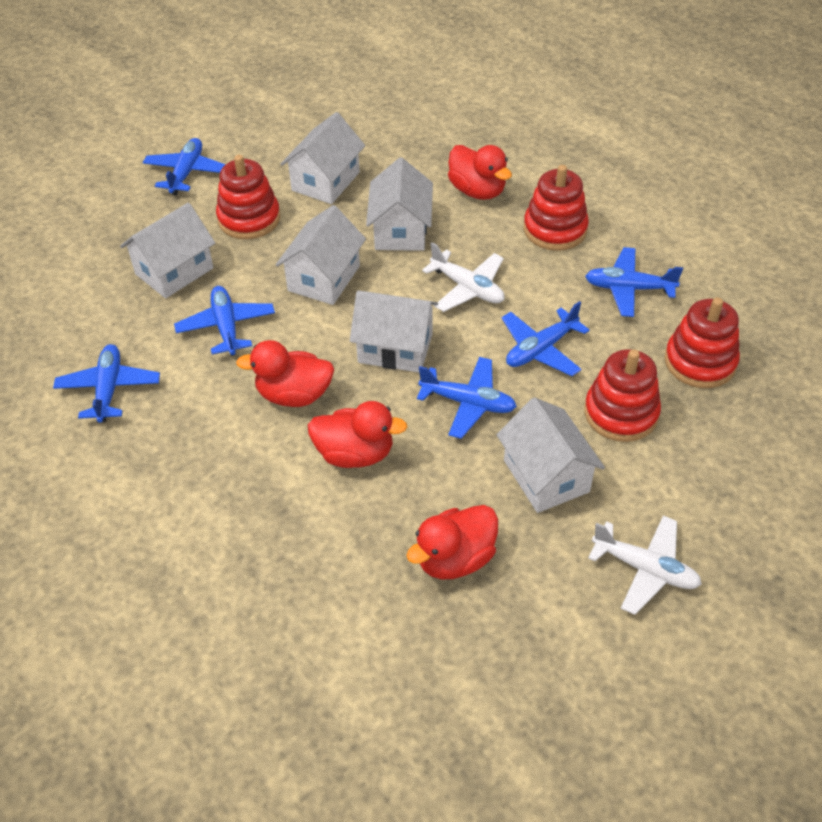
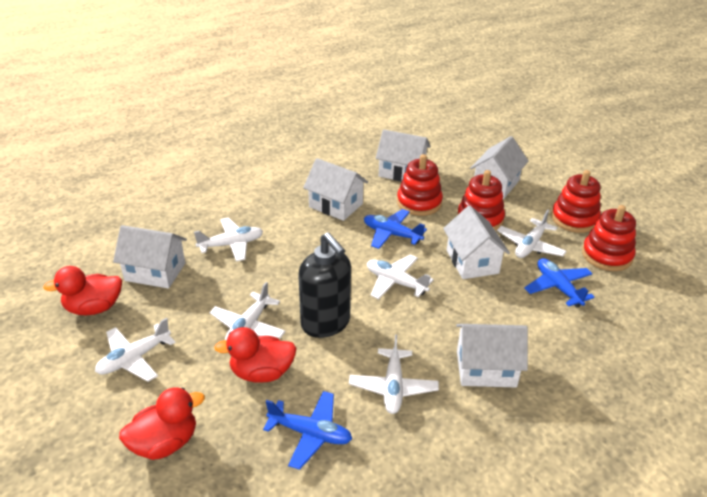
black soap dispenser: 0 -> 1
blue plane: 6 -> 3
red duck: 4 -> 3
white plane: 2 -> 6

